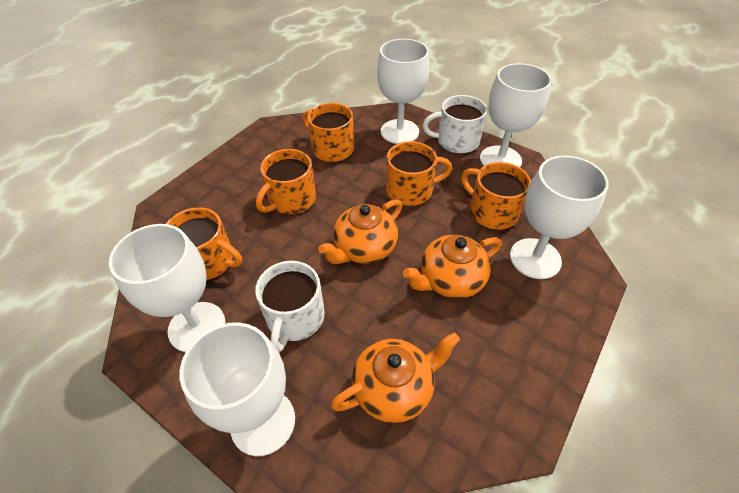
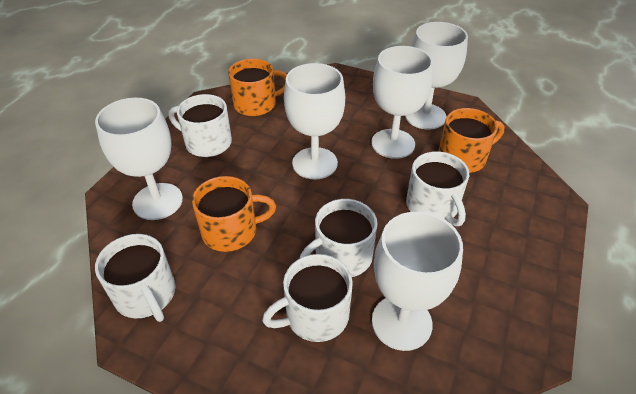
orange mug: 5 -> 3
orange teapot: 3 -> 0
white mug: 2 -> 5

